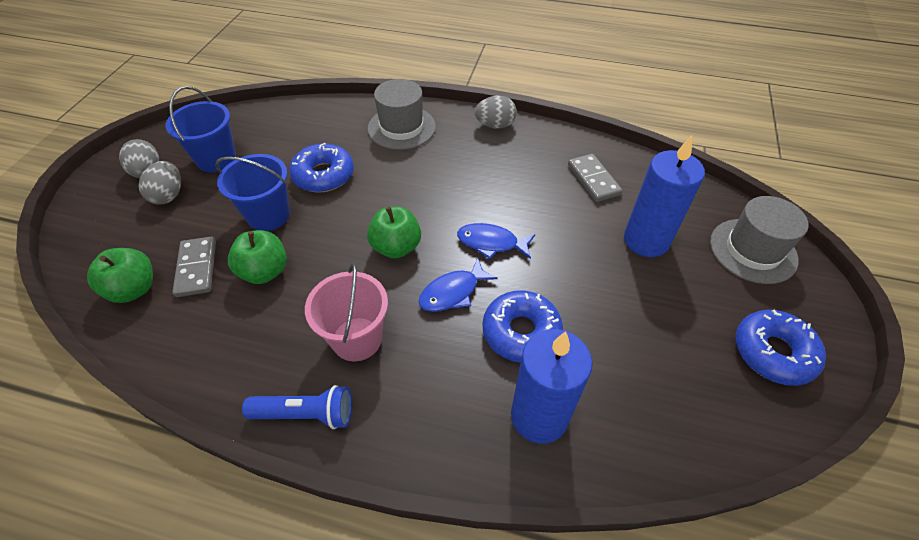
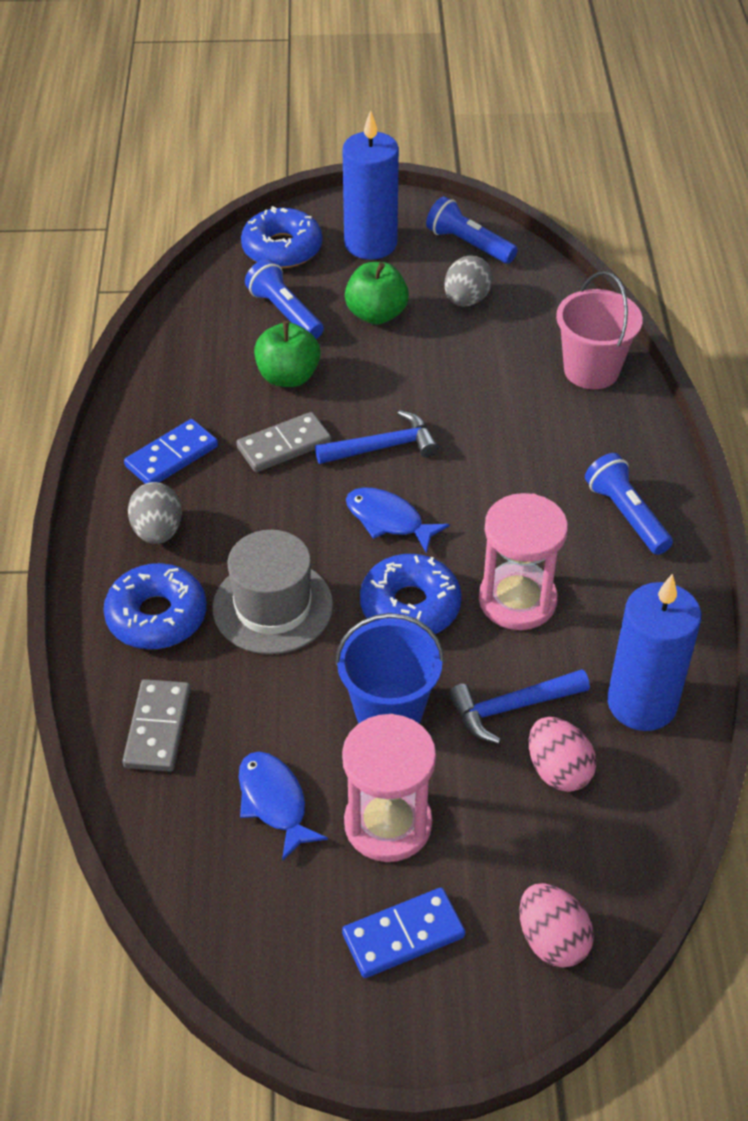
blue bucket: 2 -> 1
blue domino: 0 -> 2
blue flashlight: 1 -> 3
blue hammer: 0 -> 2
green apple: 3 -> 2
grey egg: 3 -> 2
grey hat: 2 -> 1
pink egg: 0 -> 2
pink hourglass: 0 -> 2

